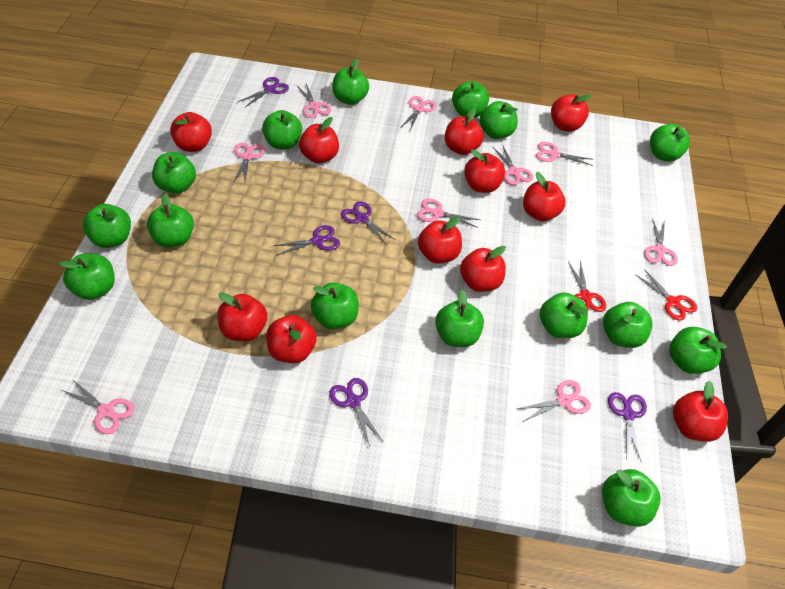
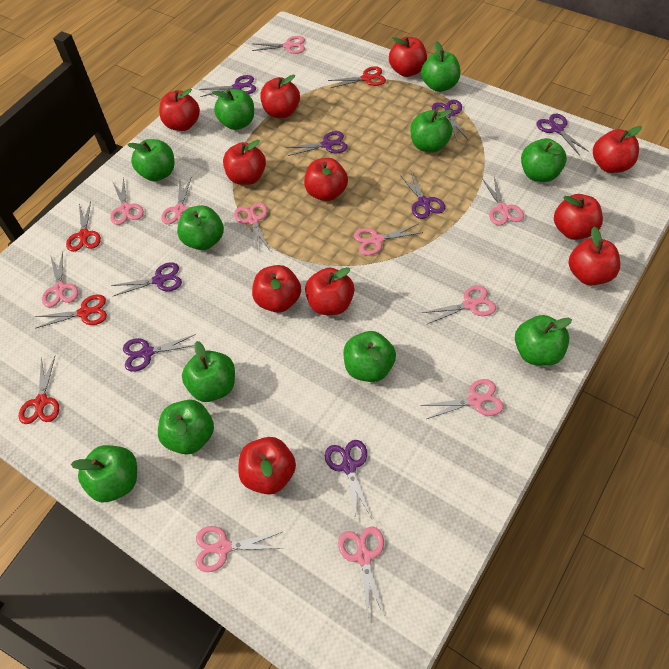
green apple: 15 -> 11
pink scissors: 9 -> 11
purple scissors: 5 -> 8
red scissors: 2 -> 4

